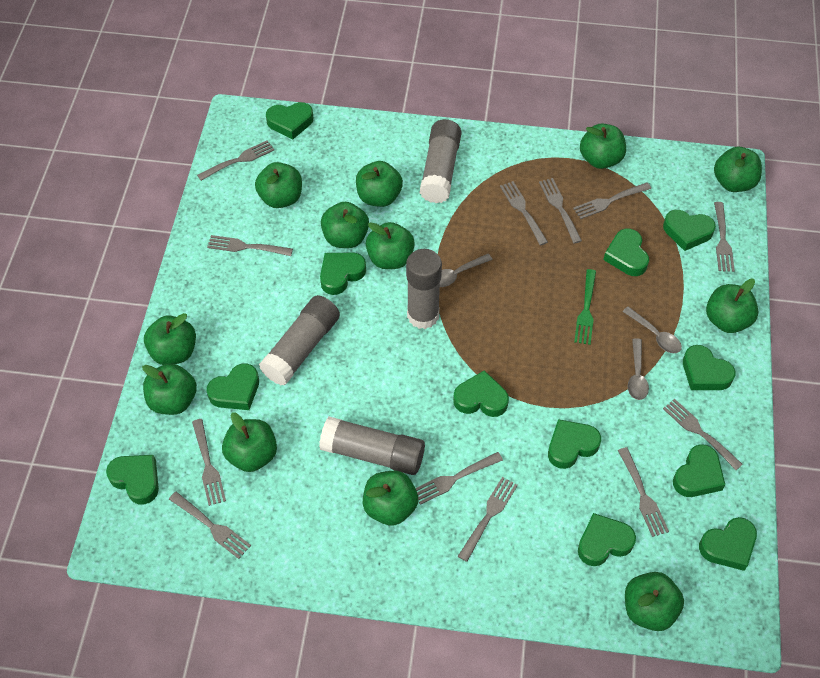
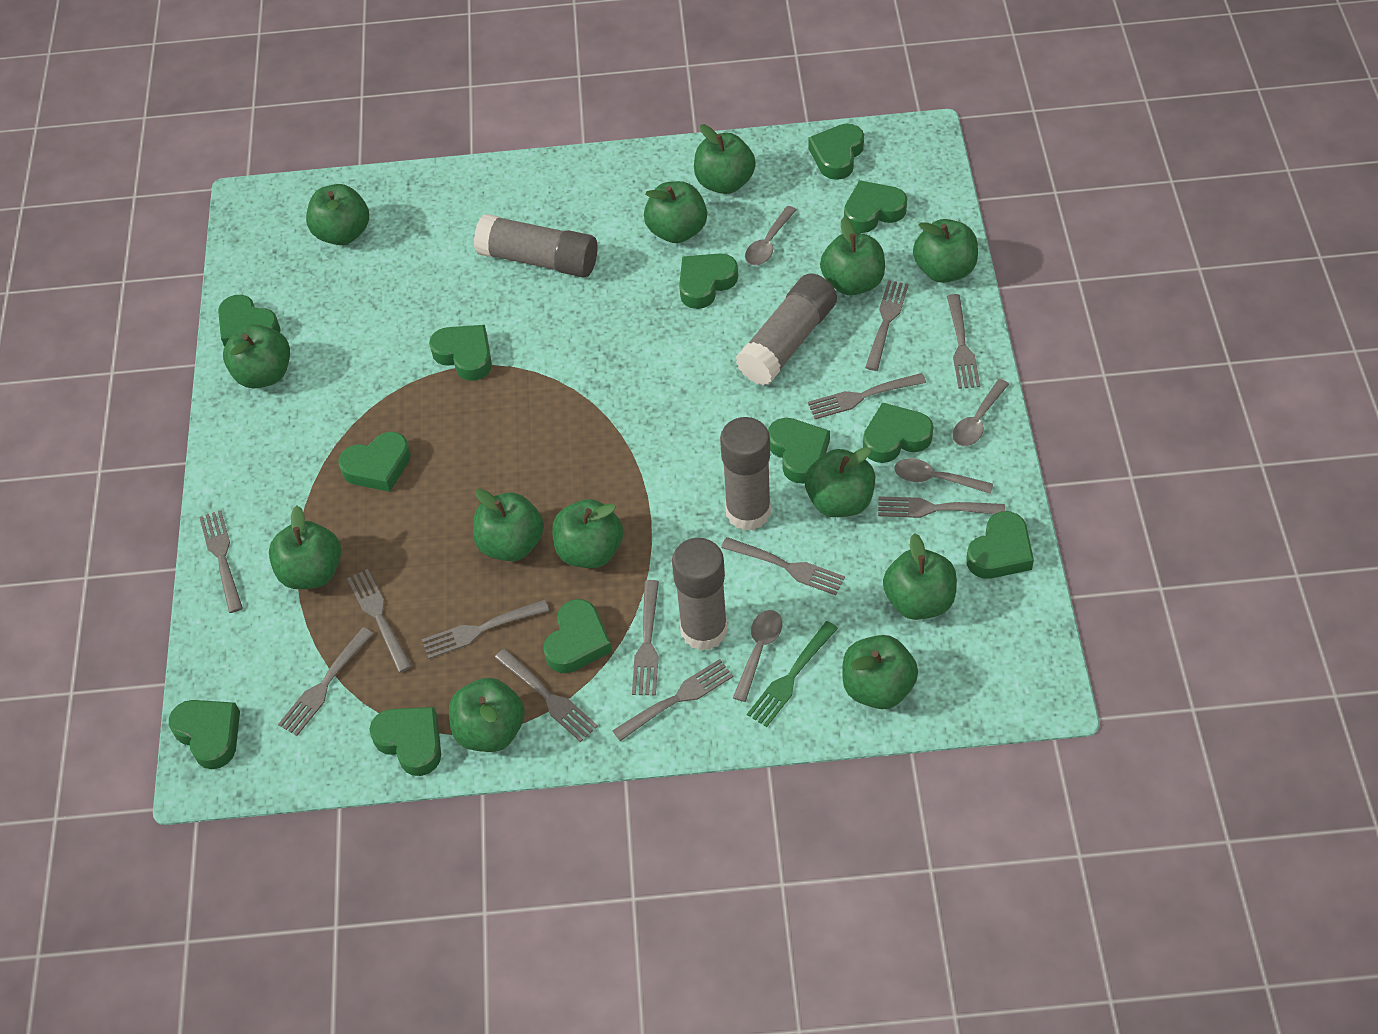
green apple: 12 -> 13
grey spoon: 3 -> 4

